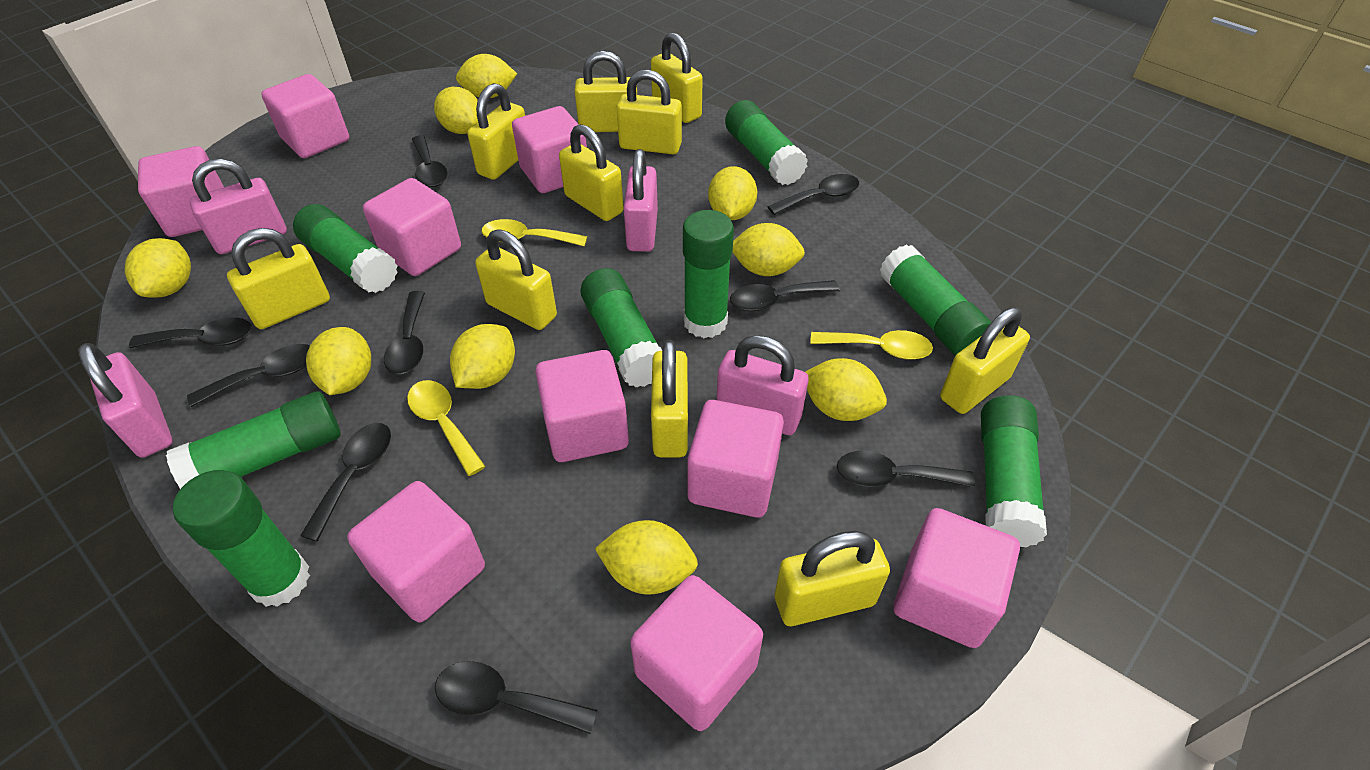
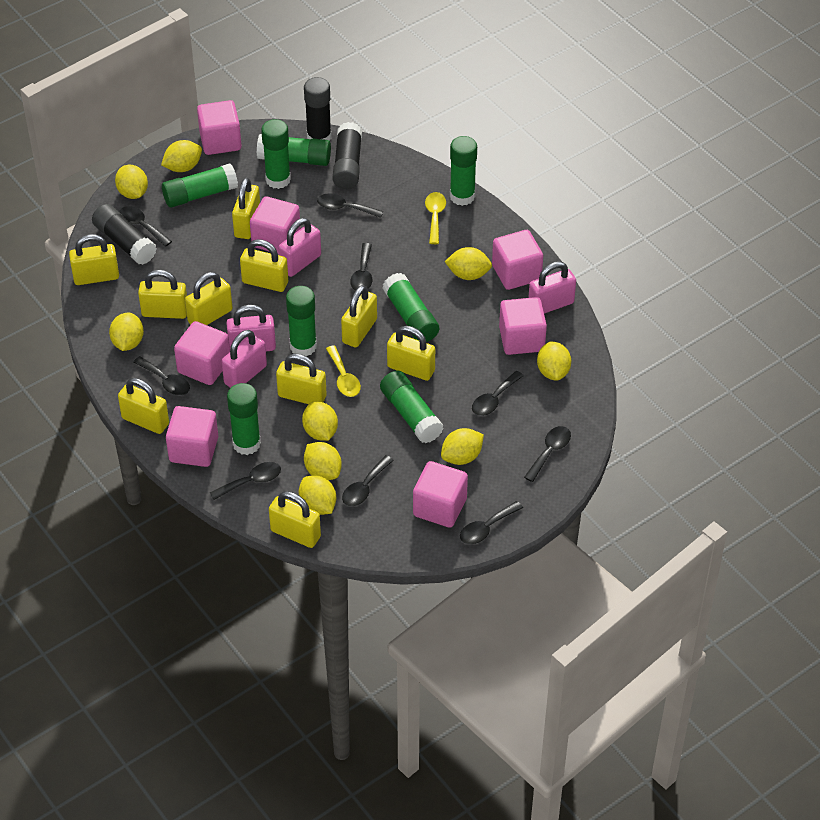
black glue stick: 0 -> 3
pink cube: 9 -> 7
yellow spoon: 3 -> 2

